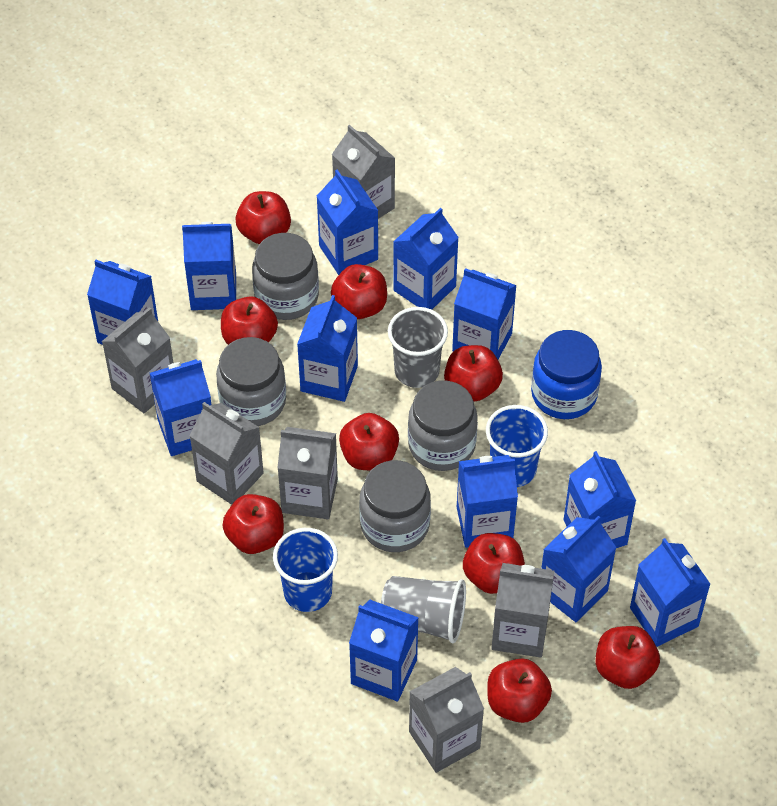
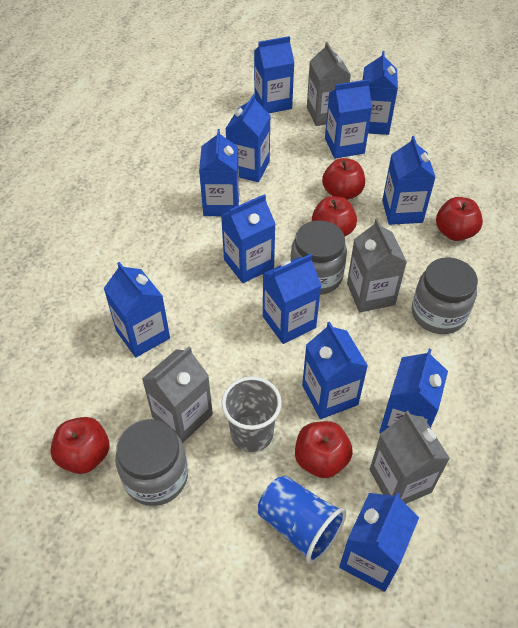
blue cup: 2 -> 1
blue jar: 1 -> 0
grey carton: 6 -> 4
grey cup: 2 -> 1
grey jar: 4 -> 3
red apple: 9 -> 5

